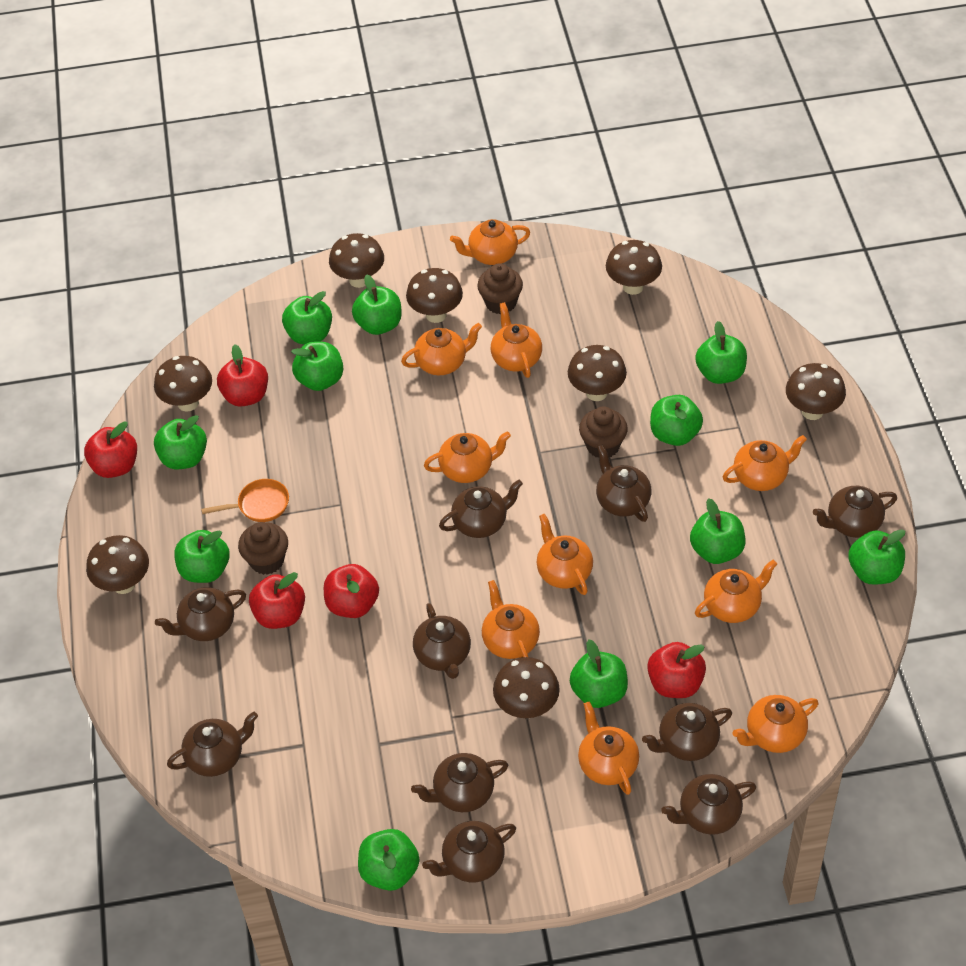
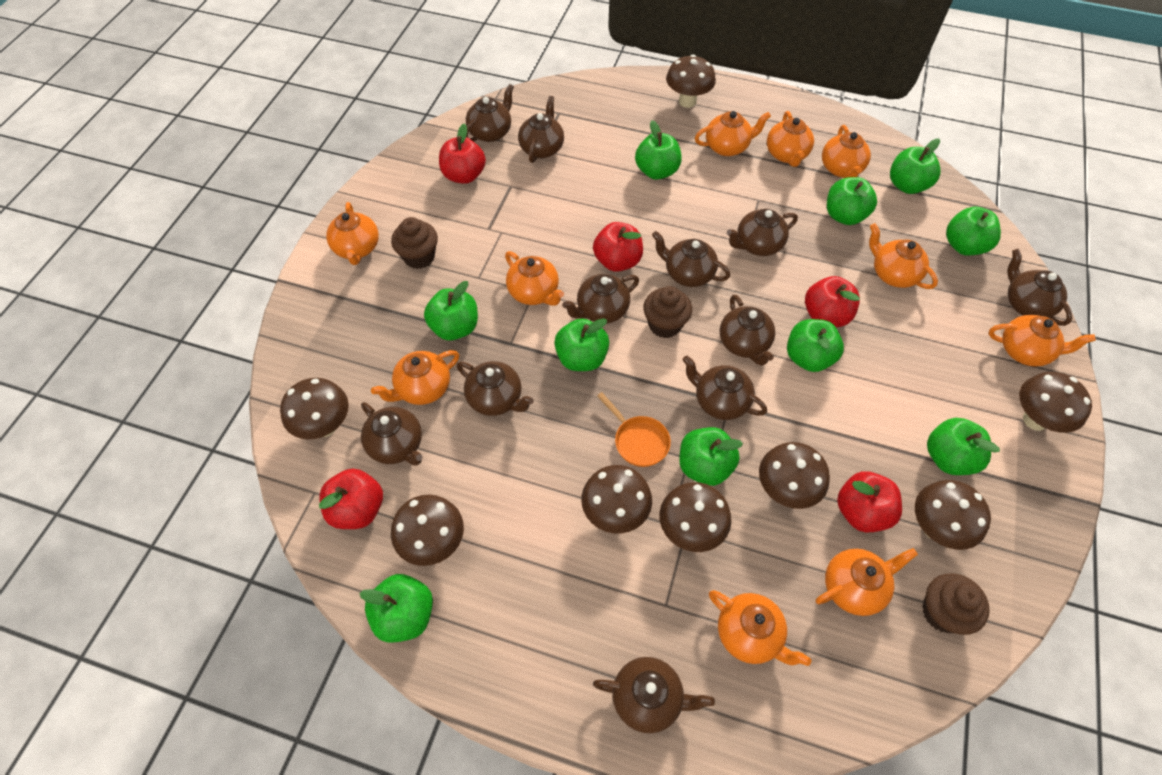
brown teapot: 10 -> 11
green apple: 11 -> 10

